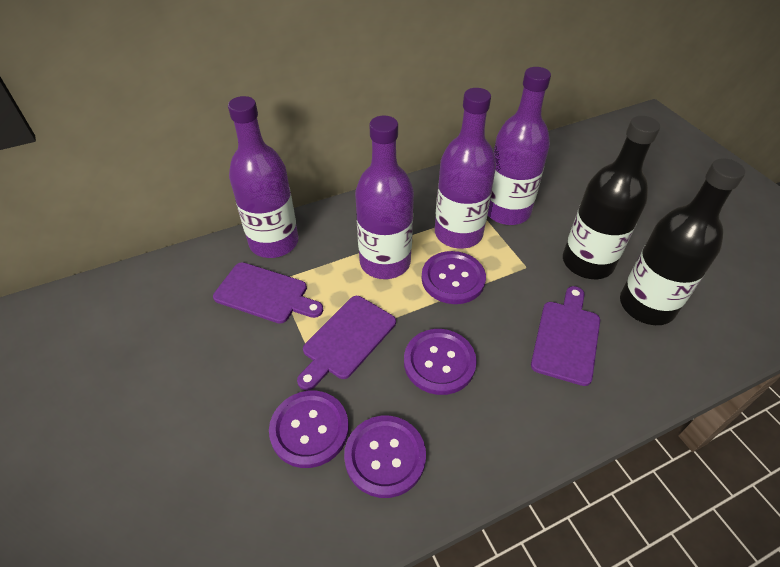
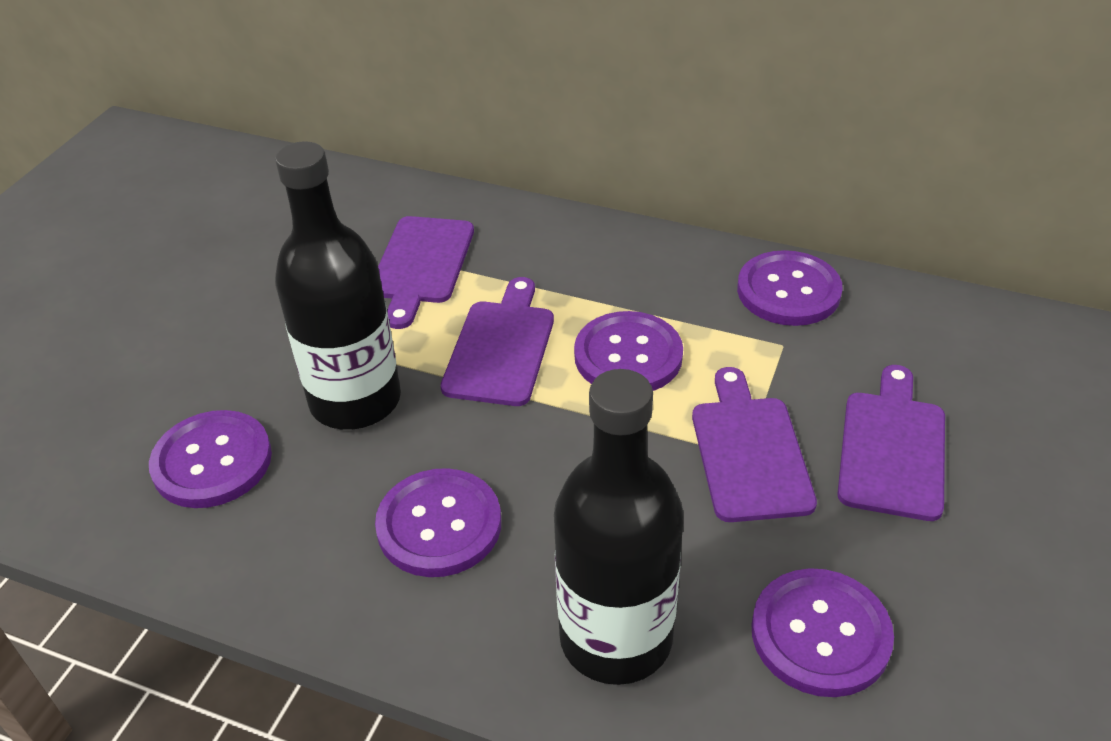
purple bottle: 4 -> 0
purple button: 4 -> 5
purple cutting board: 3 -> 4

